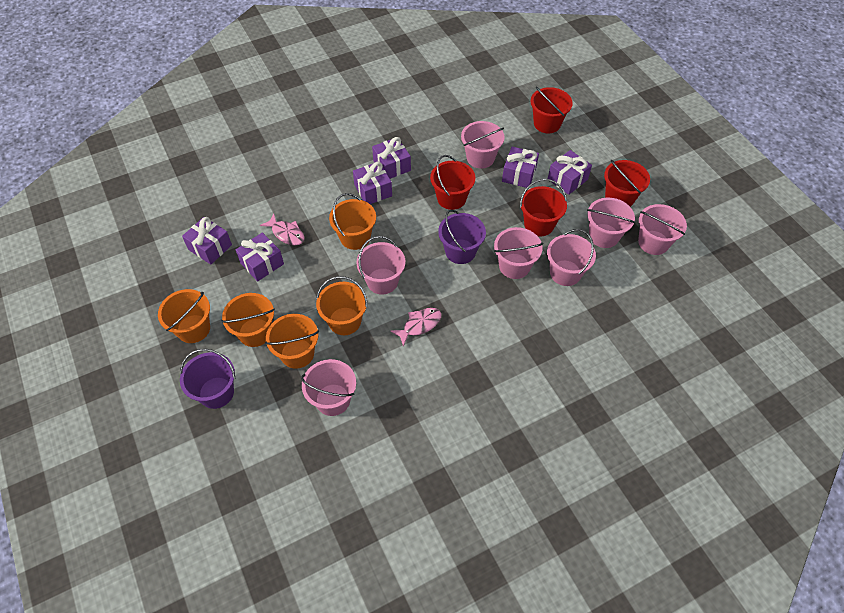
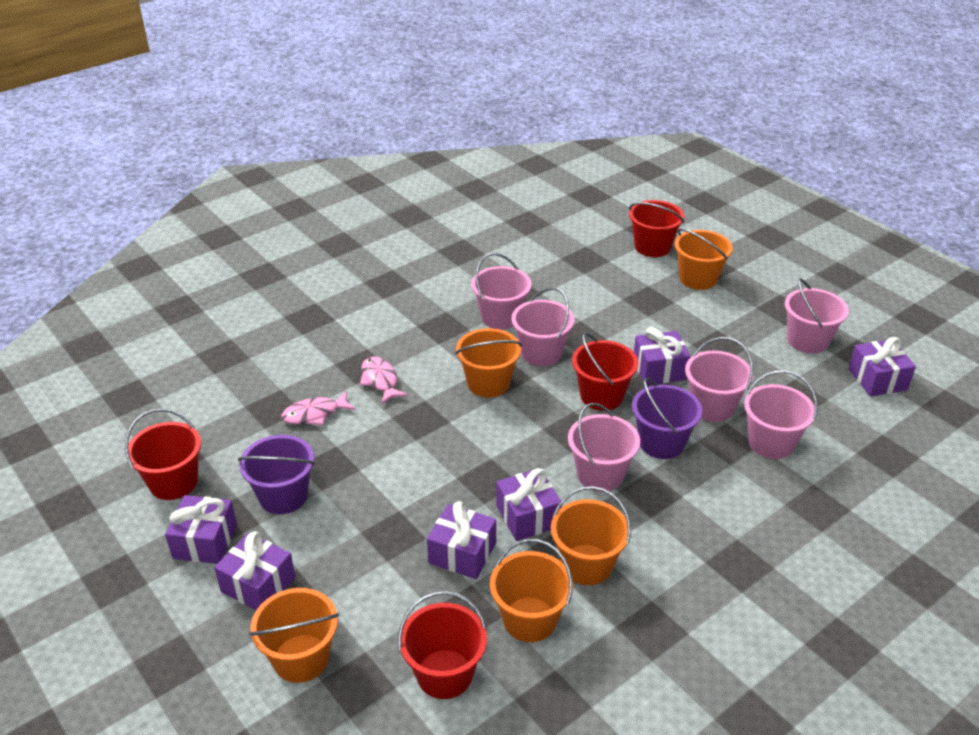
pink bucket: 7 -> 6

